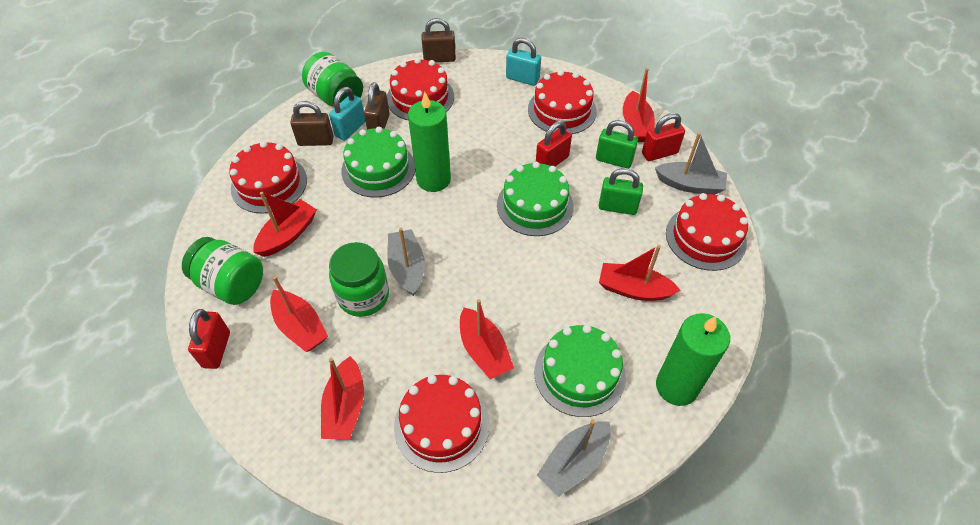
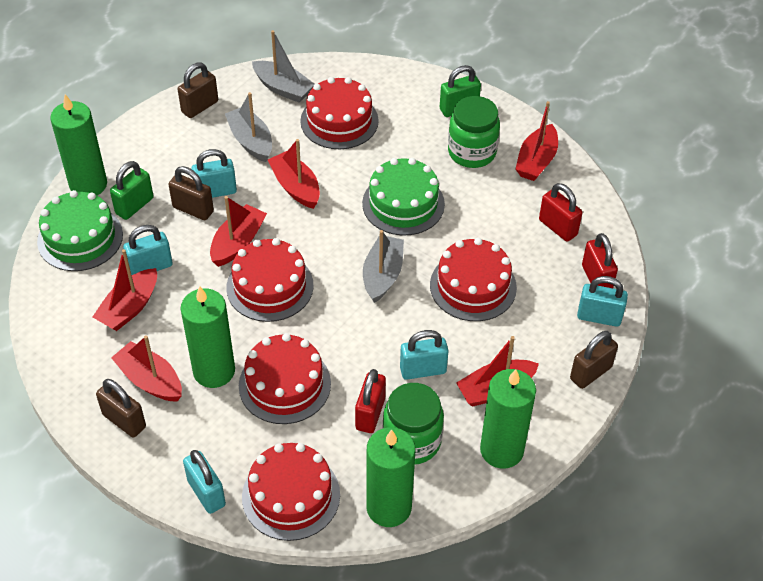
brown padlock: 3 -> 4
green cake: 3 -> 2
green candle: 2 -> 4
green jar: 3 -> 2
turquoise padlock: 2 -> 5

